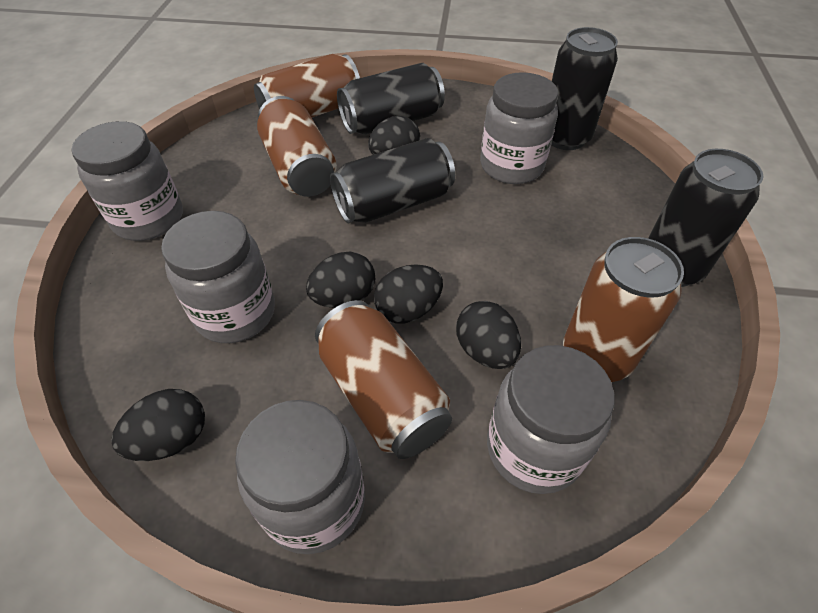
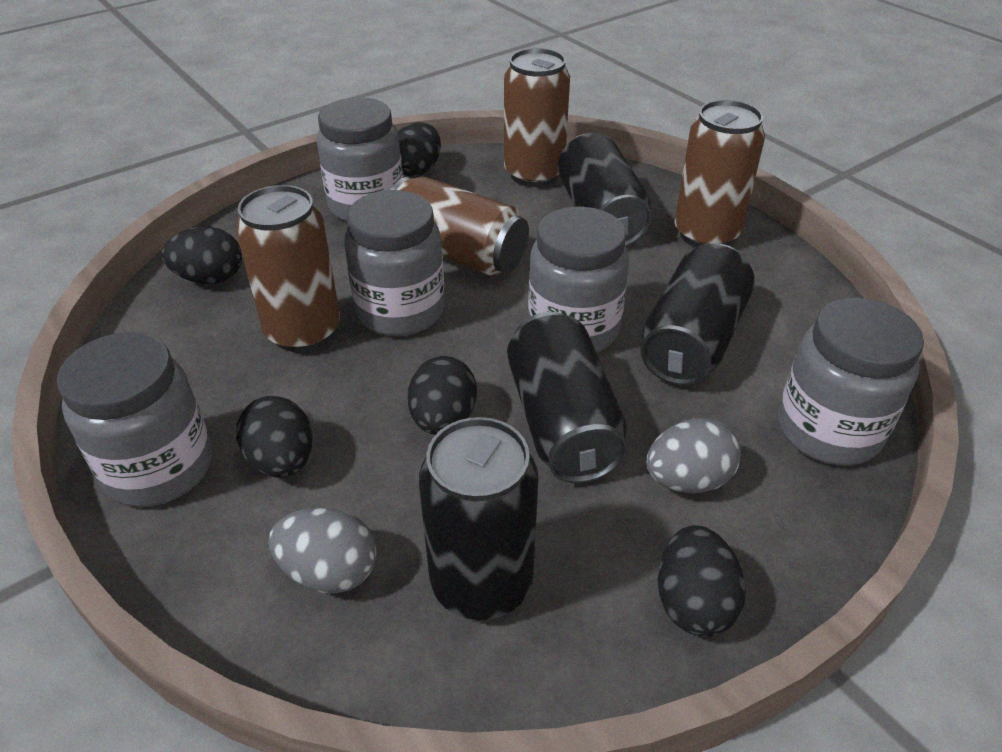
grey egg: 0 -> 2

